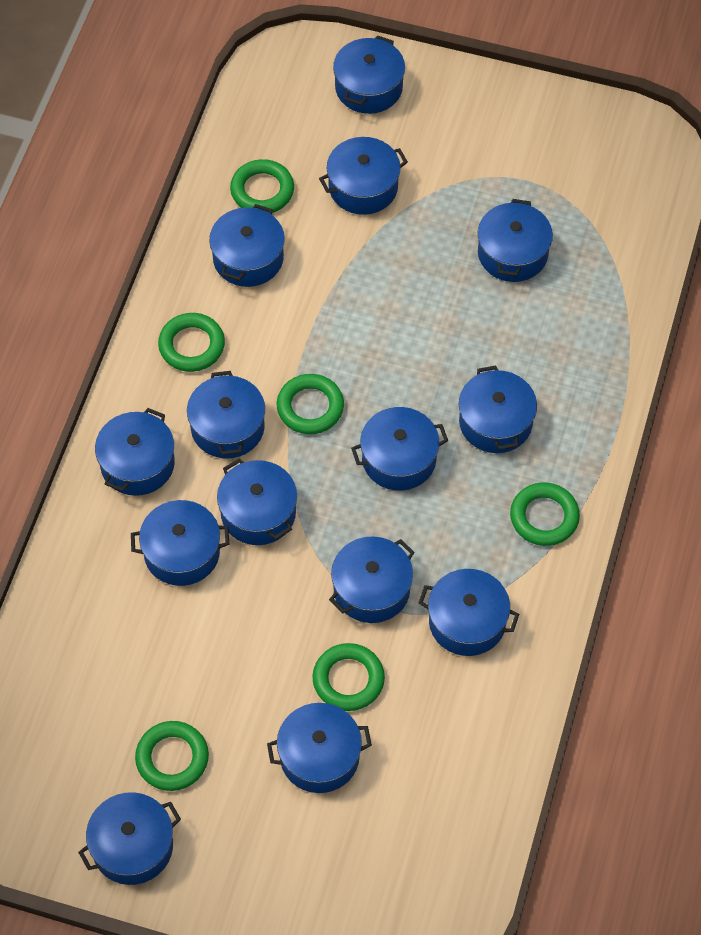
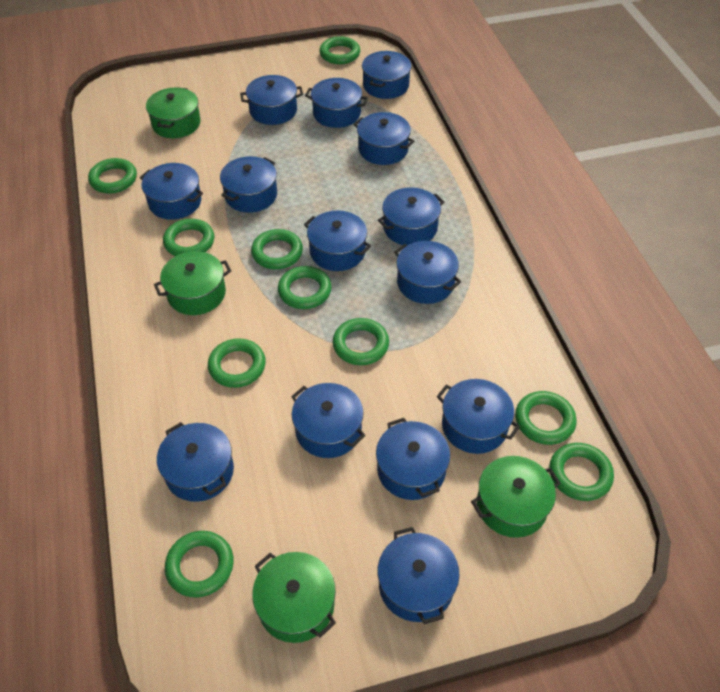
green pot: 0 -> 4
green ring: 6 -> 10

